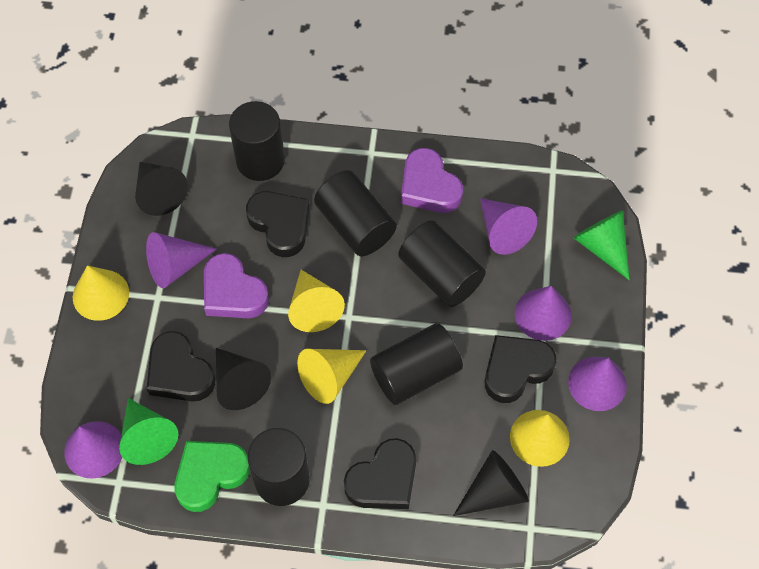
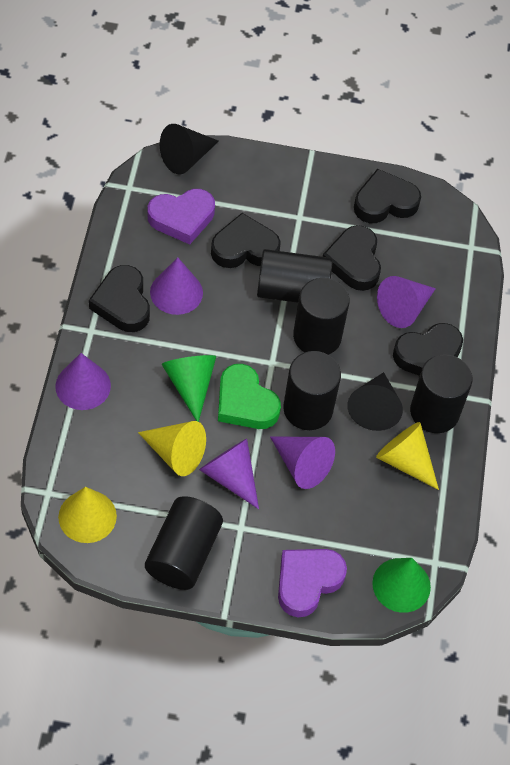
black cone: 3 -> 2
black heart: 4 -> 5
yellow cone: 4 -> 3

